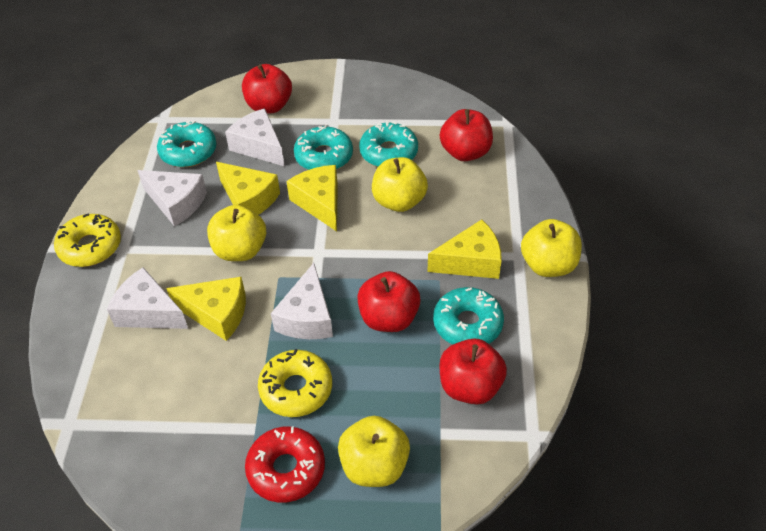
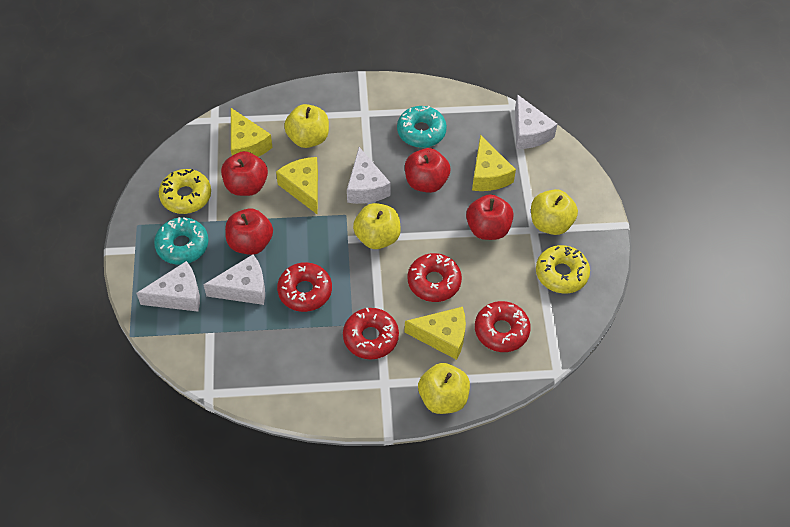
red donut: 1 -> 4
turquoise donut: 4 -> 2

